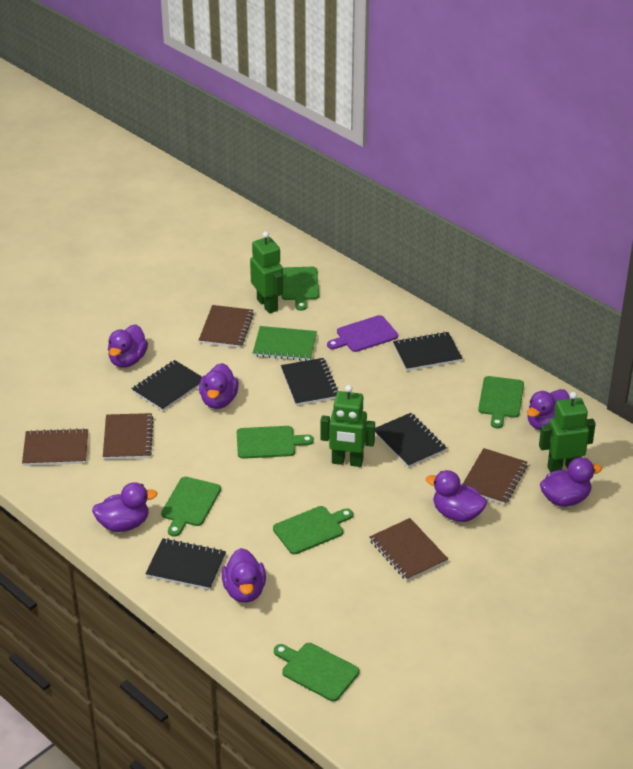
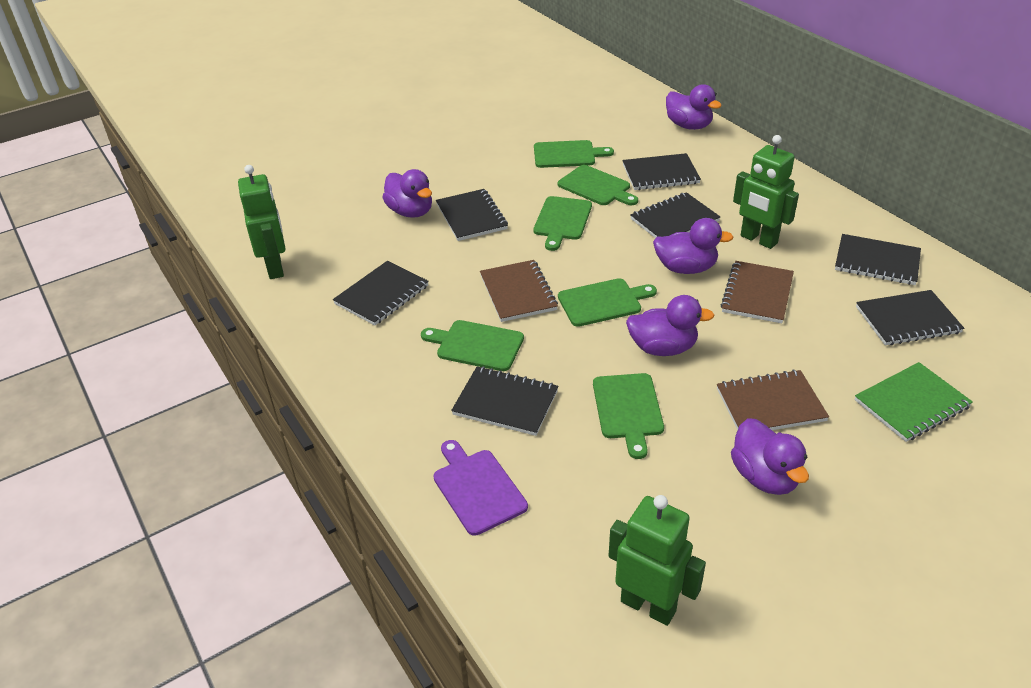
black notebook: 5 -> 7
brown notebook: 5 -> 3
purple duck: 7 -> 5

